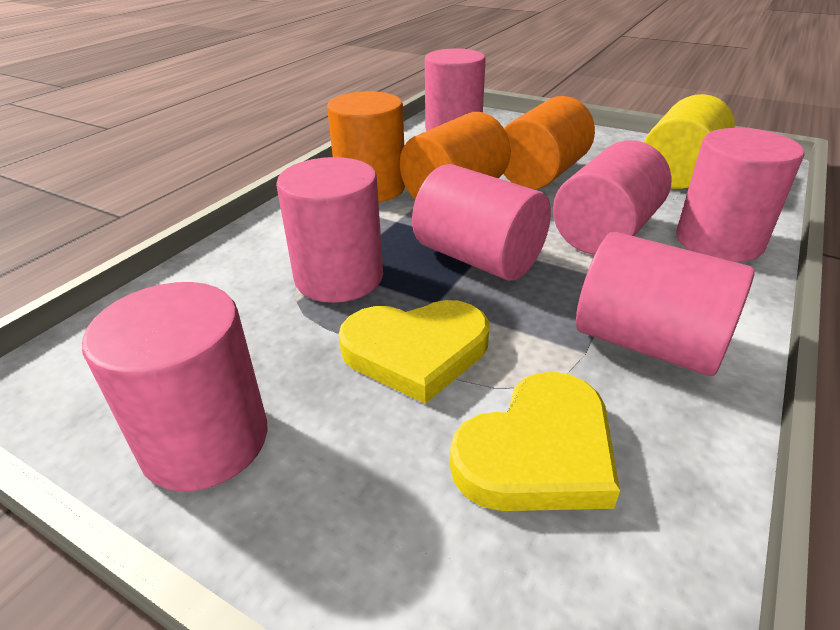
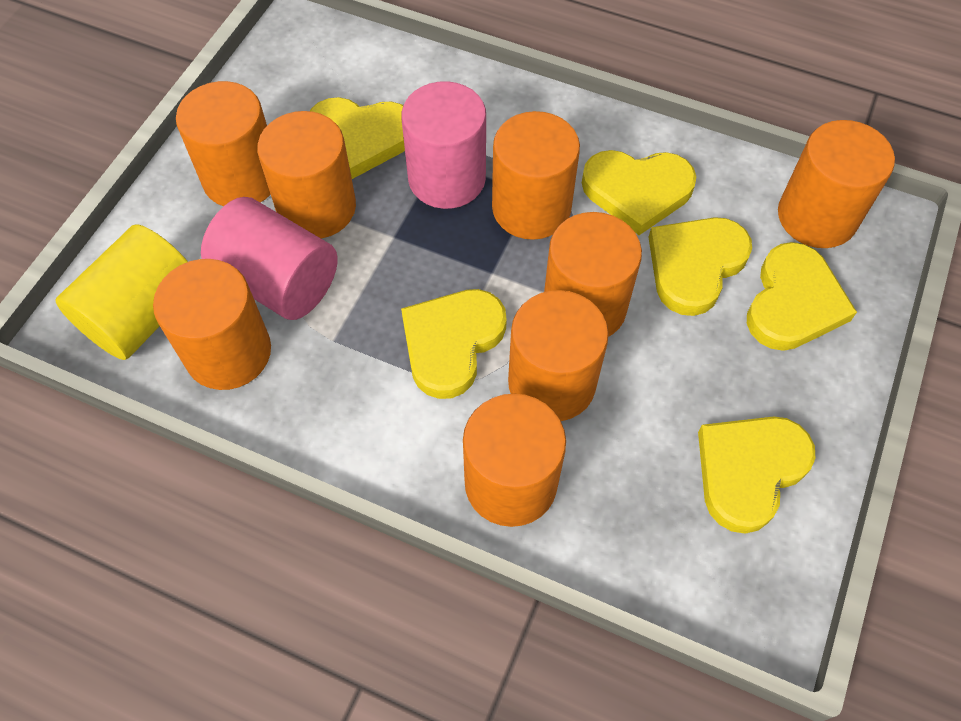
orange cylinder: 3 -> 8
pink cylinder: 7 -> 2
yellow heart: 2 -> 6

